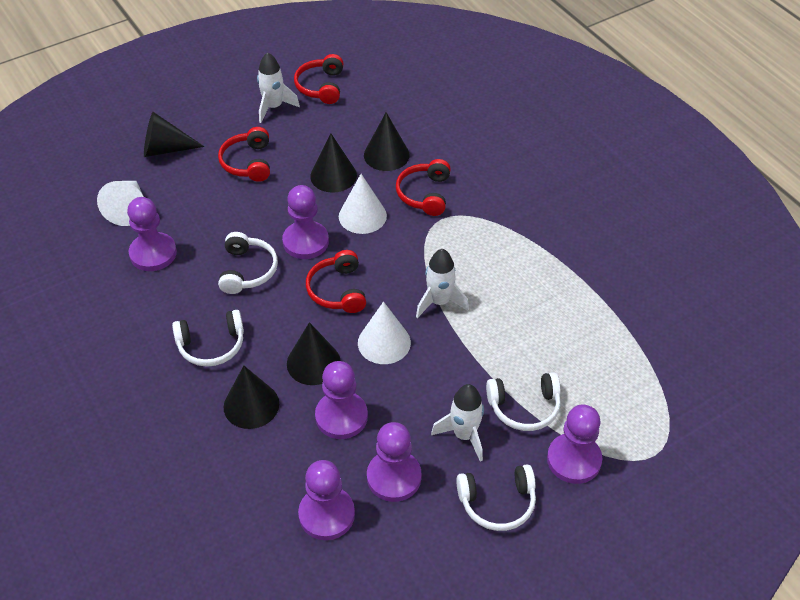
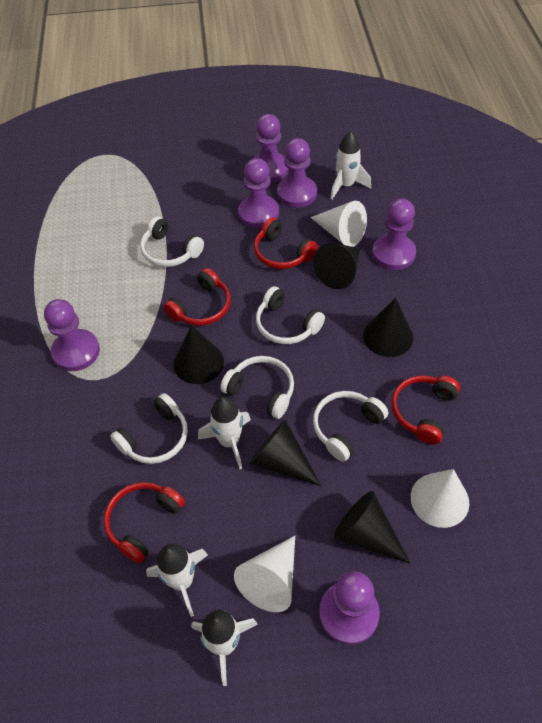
white headphones: 4 -> 5
white rocket: 3 -> 4

